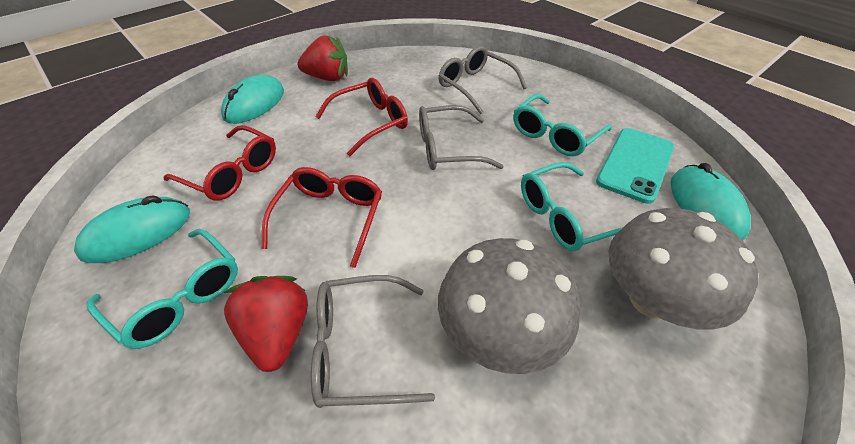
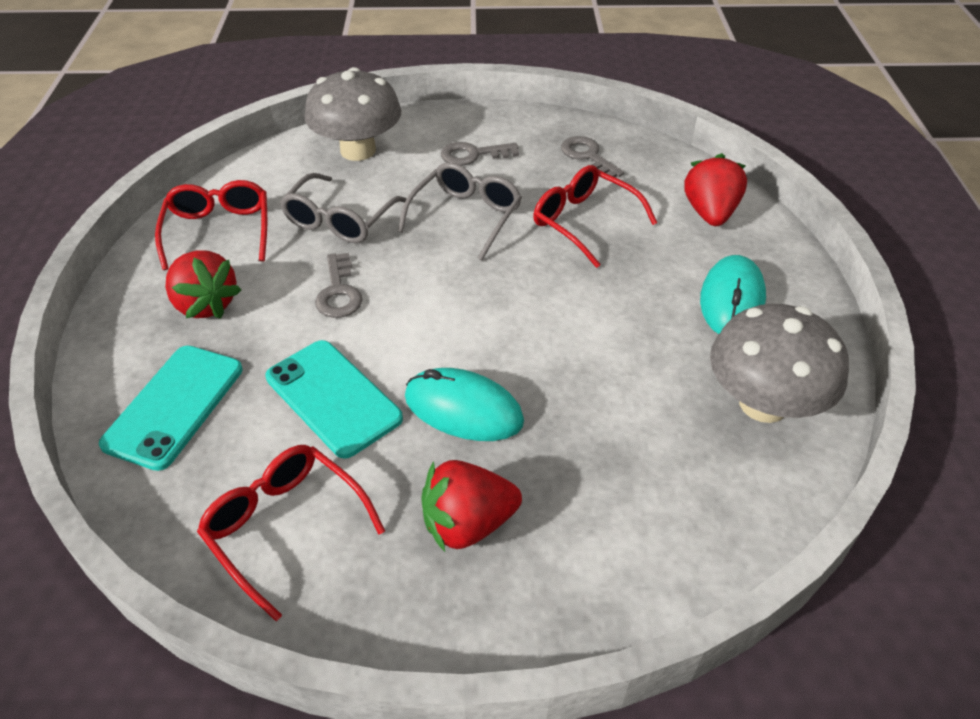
grey glasses: 3 -> 2
grey key: 0 -> 3
red strawberry: 2 -> 3
turquoise glasses: 3 -> 0
turquoise mouse: 3 -> 2
turquoise phone: 1 -> 2

